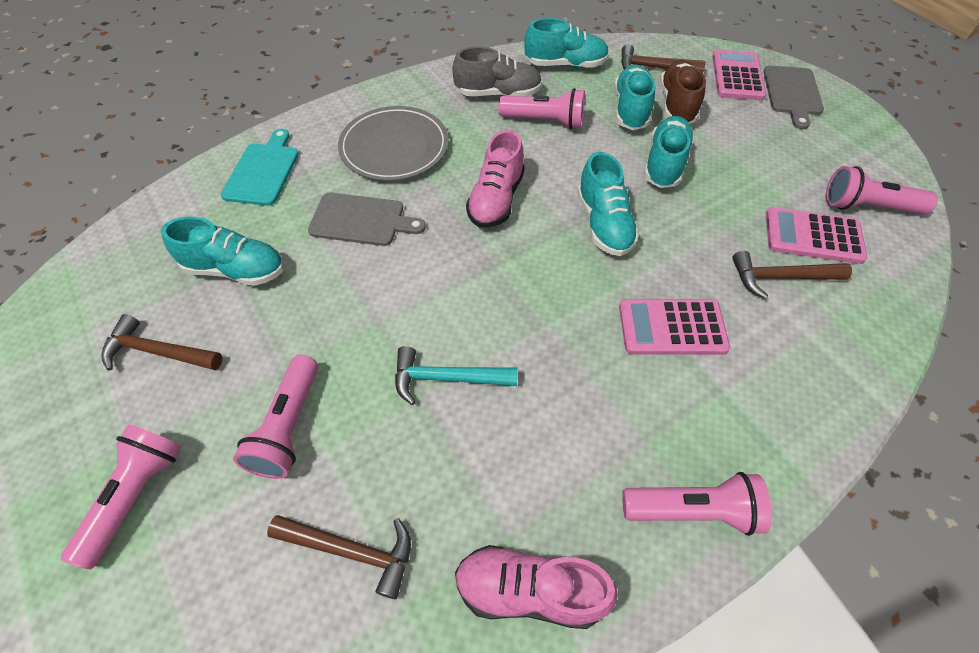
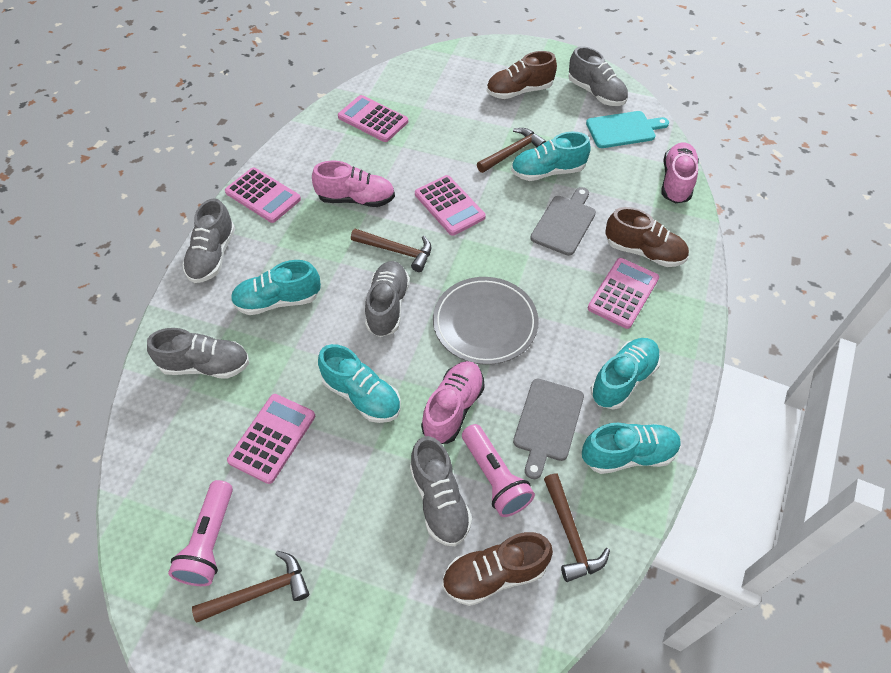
brown shoe: 1 -> 3
grey shoe: 1 -> 5
pink calculator: 3 -> 5
pink flashlight: 5 -> 2
pink shoe: 2 -> 3
turquoise hammer: 1 -> 0

